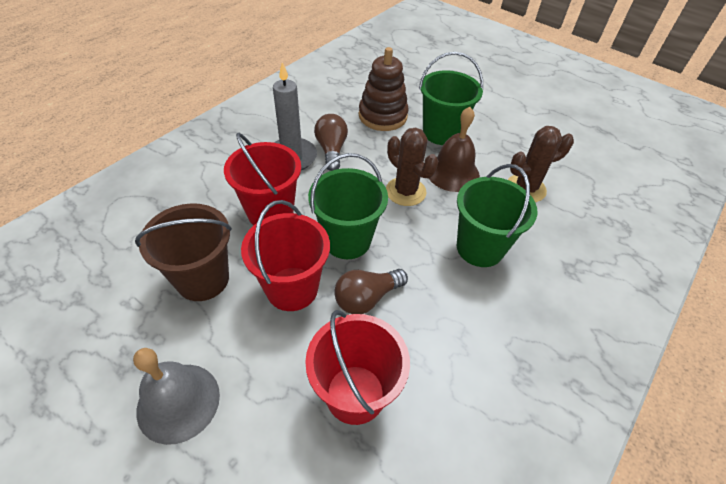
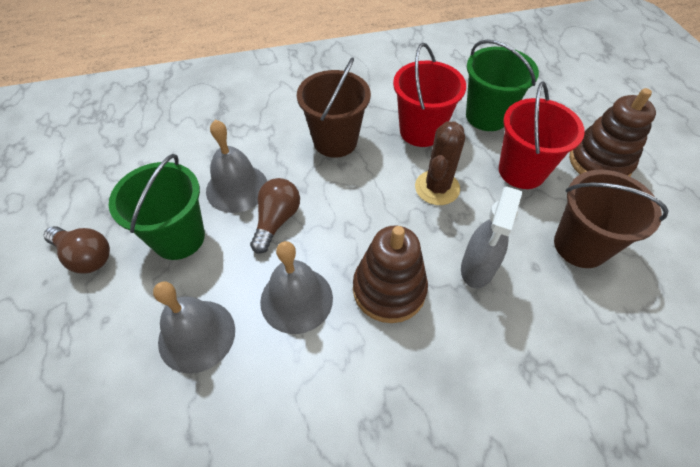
brown bell: 1 -> 0
brown bucket: 1 -> 2
brown cactus: 2 -> 1
brown stacking toy: 1 -> 2
green bucket: 3 -> 2
grey bell: 1 -> 3
grey candle: 1 -> 0
grey spray bottle: 0 -> 1
red bucket: 3 -> 2

